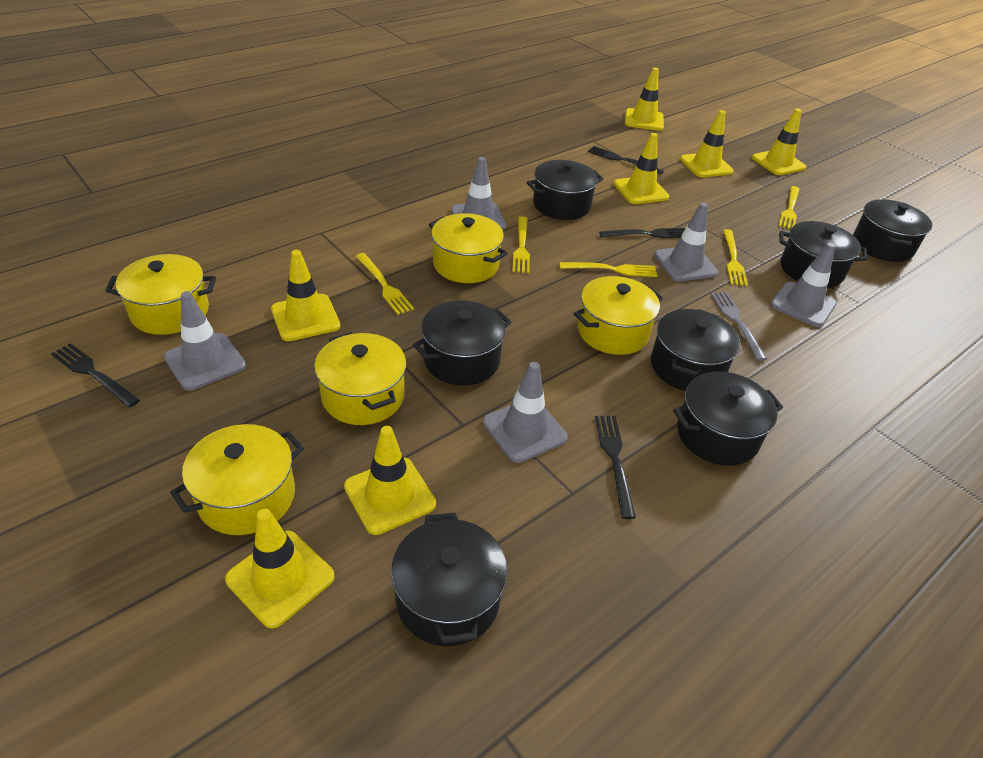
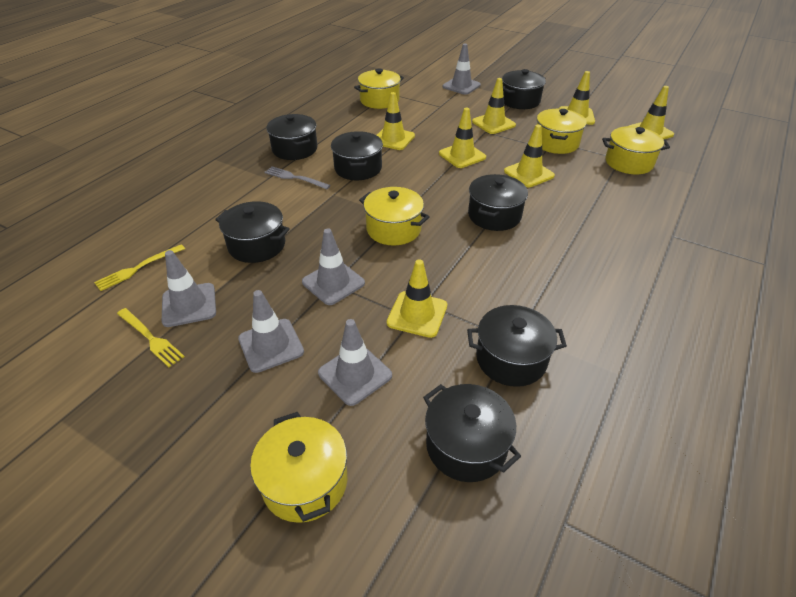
black fork: 4 -> 0
yellow fork: 5 -> 2

